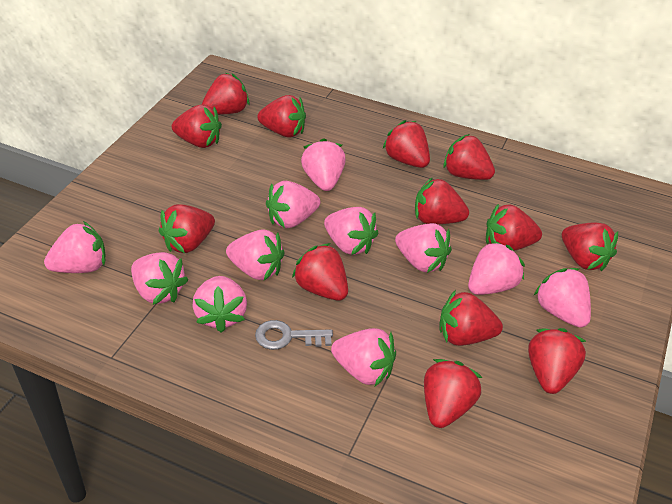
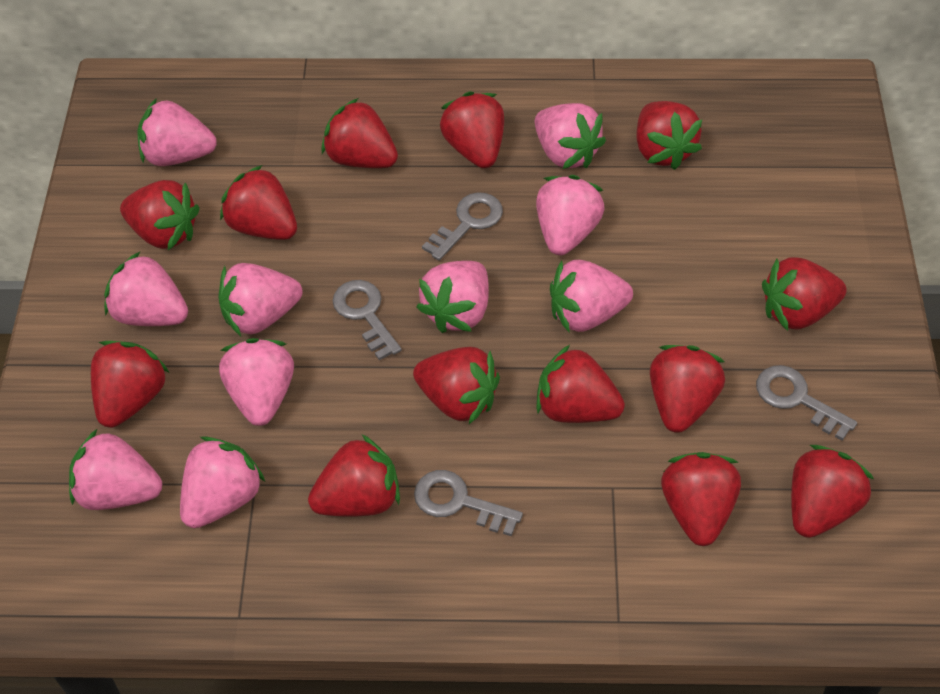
grey key: 1 -> 4
pink strawberry: 11 -> 10

